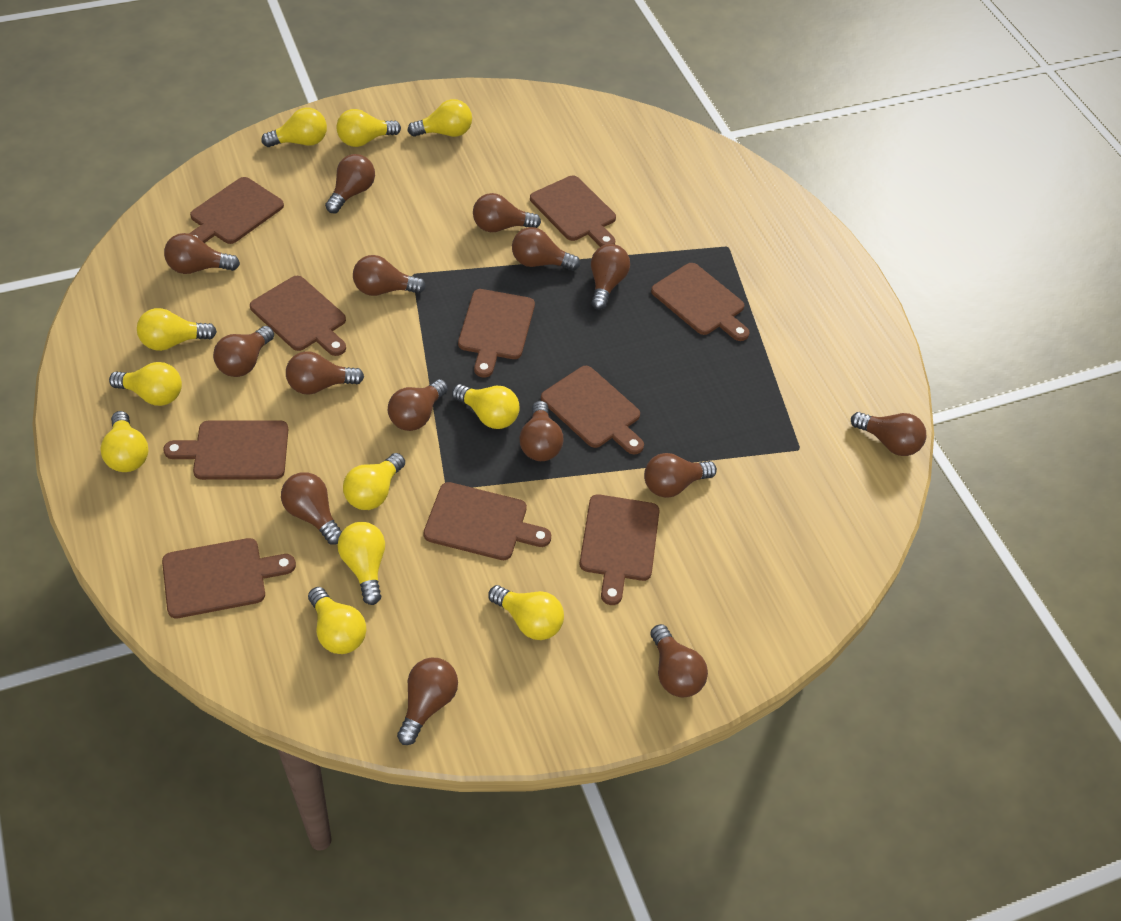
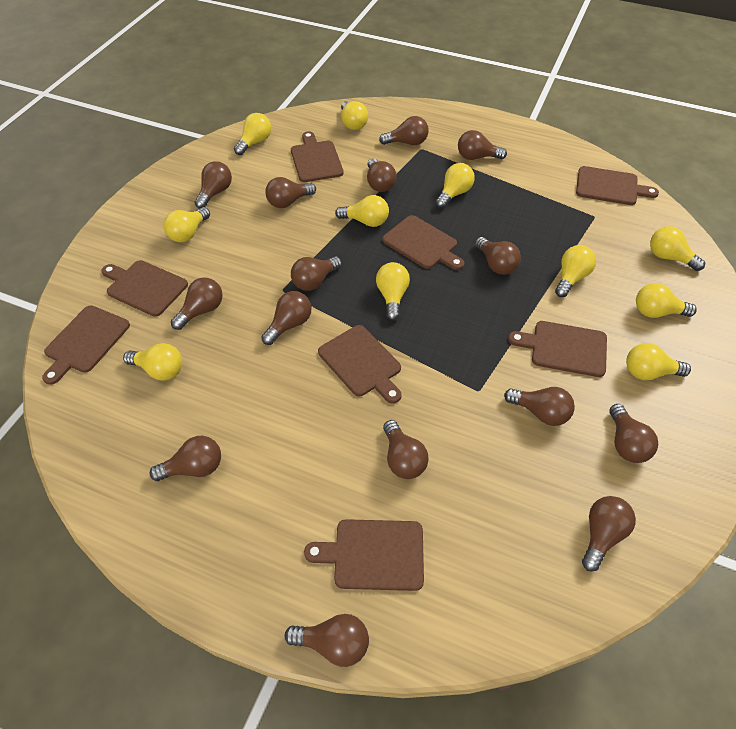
brown cutting board: 10 -> 8

